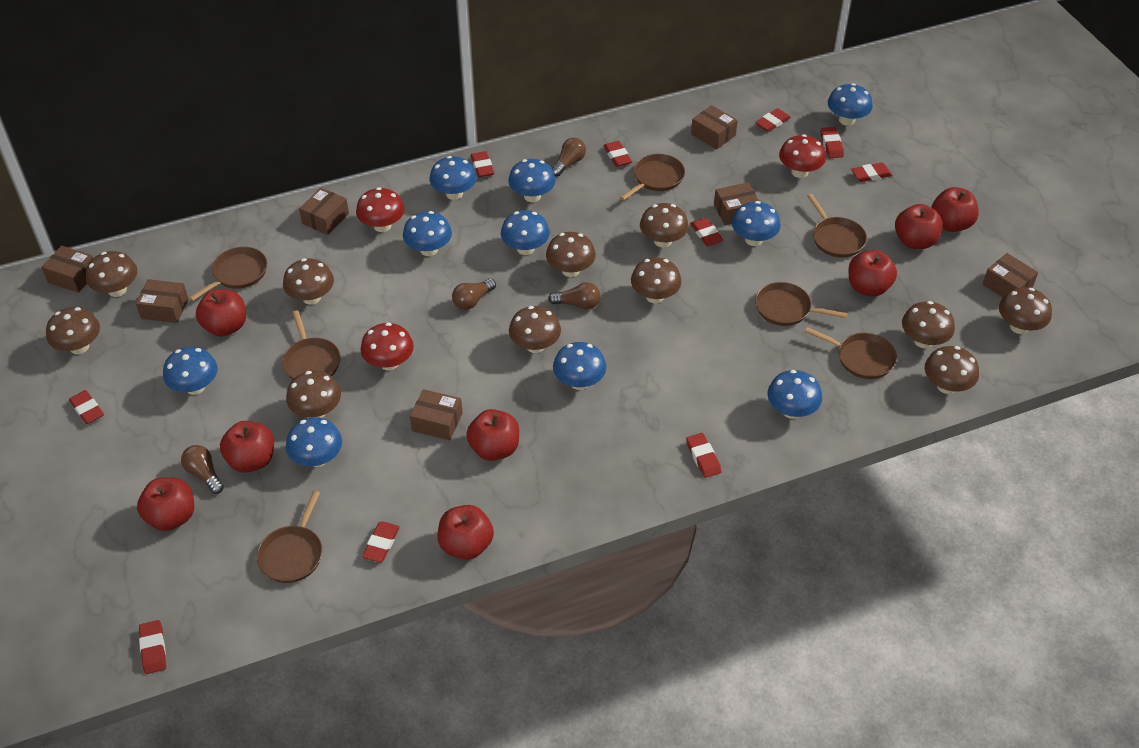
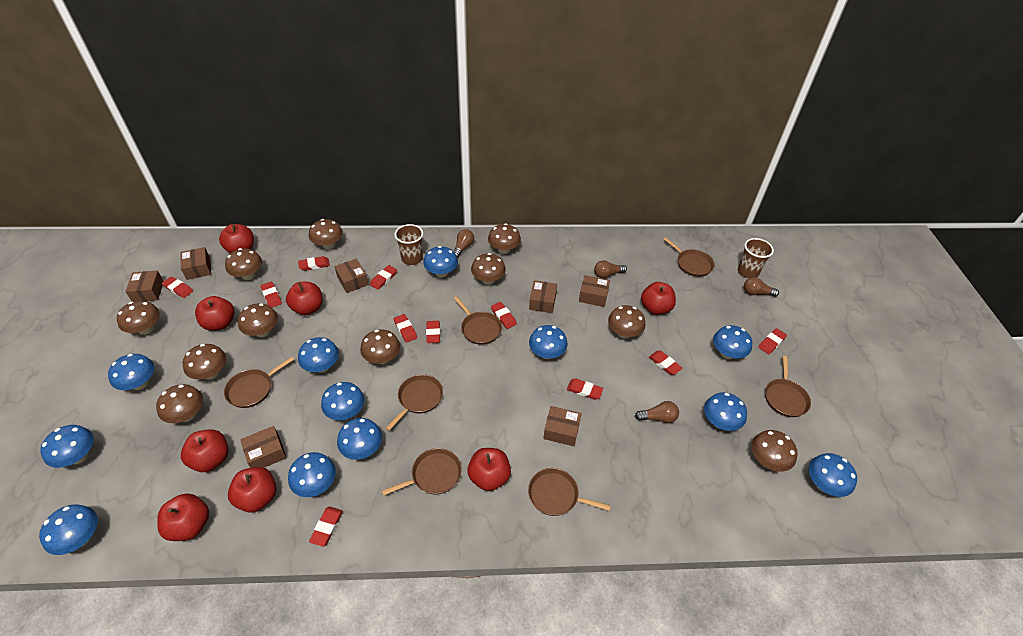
blue mushroom: 10 -> 12
brown cup: 0 -> 2
red eraser: 10 -> 11
red mushroom: 3 -> 0

